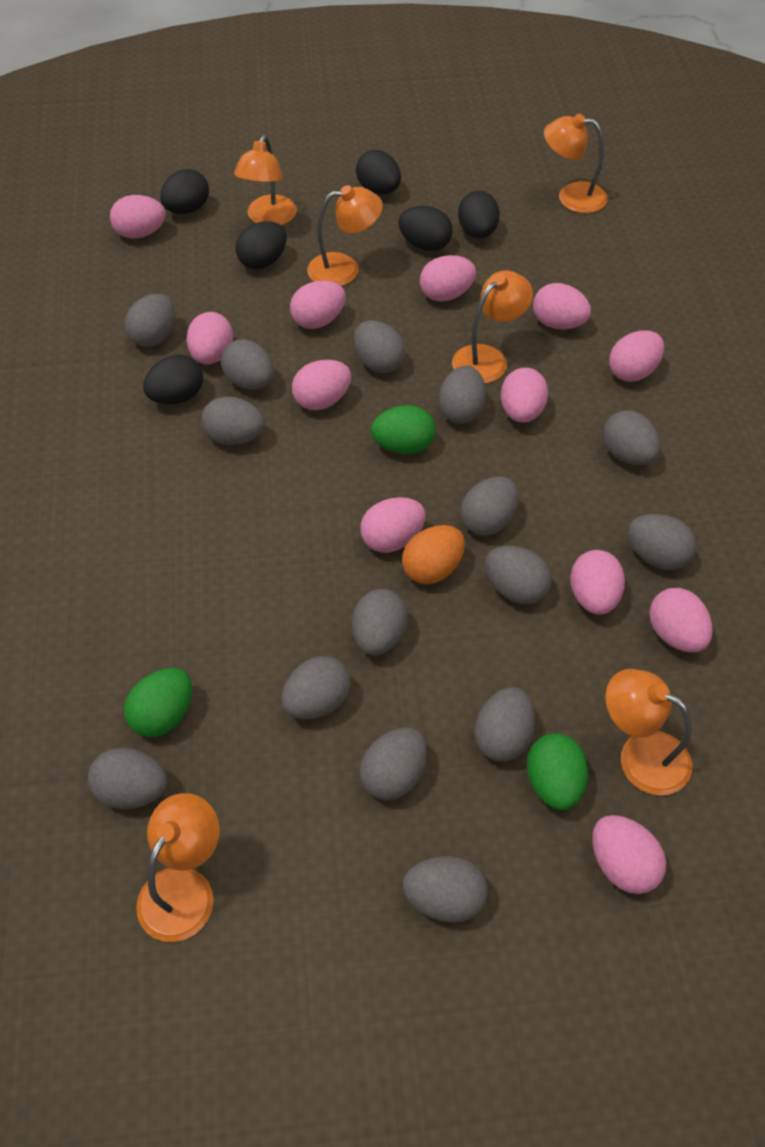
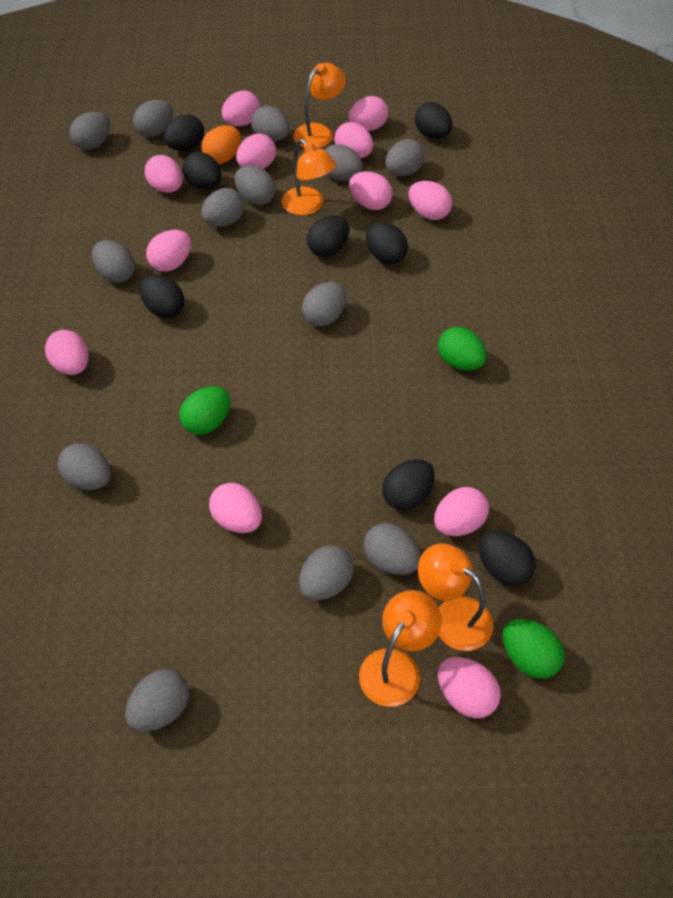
black egg: 6 -> 8
grey egg: 15 -> 13
orange lamp: 6 -> 4

